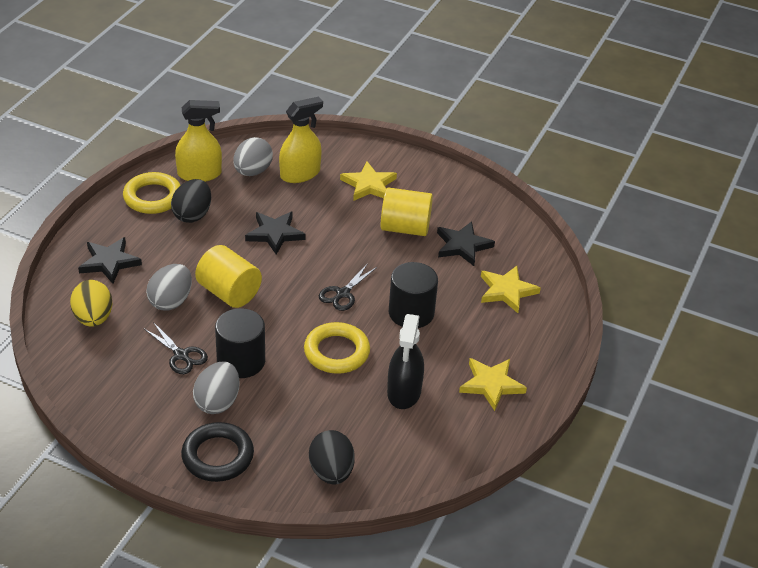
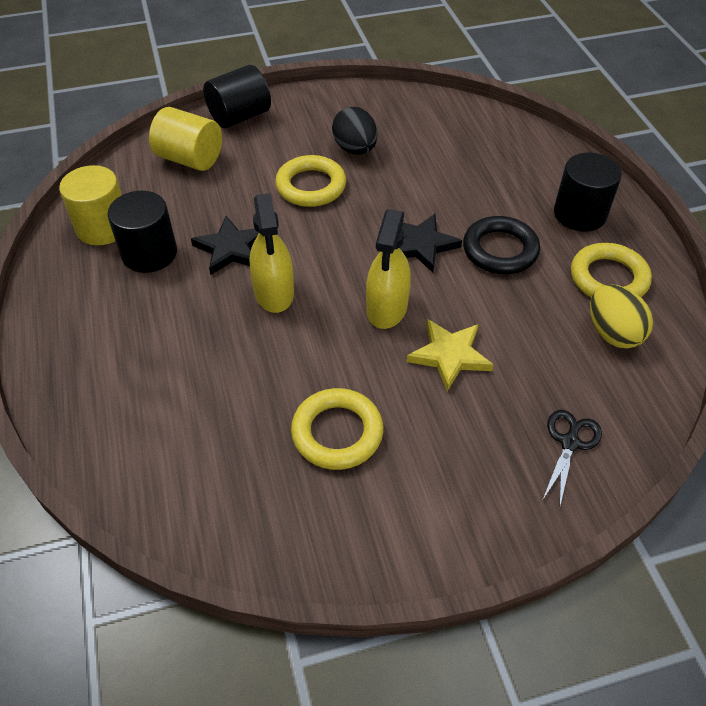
black cylinder: 2 -> 3
black egg: 2 -> 1
black scissors: 2 -> 1
black spray bottle: 1 -> 0
black star: 3 -> 2
grey egg: 3 -> 0
yellow ring: 2 -> 3
yellow star: 3 -> 1

